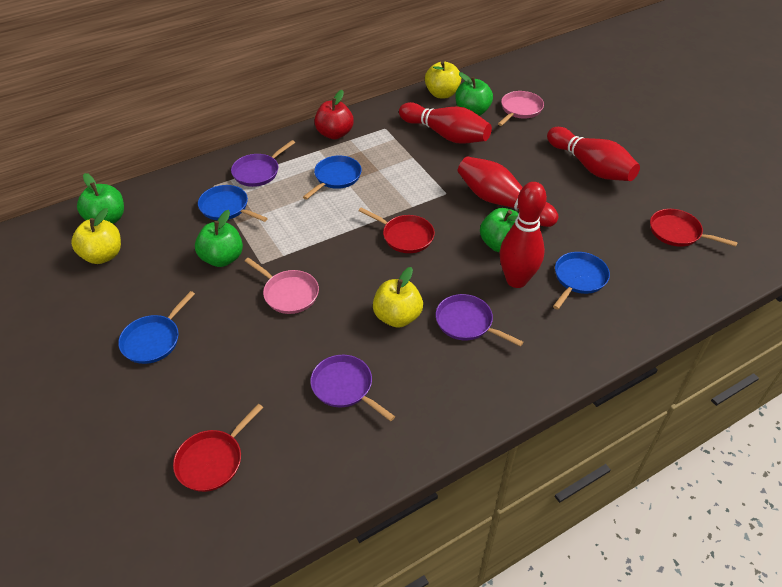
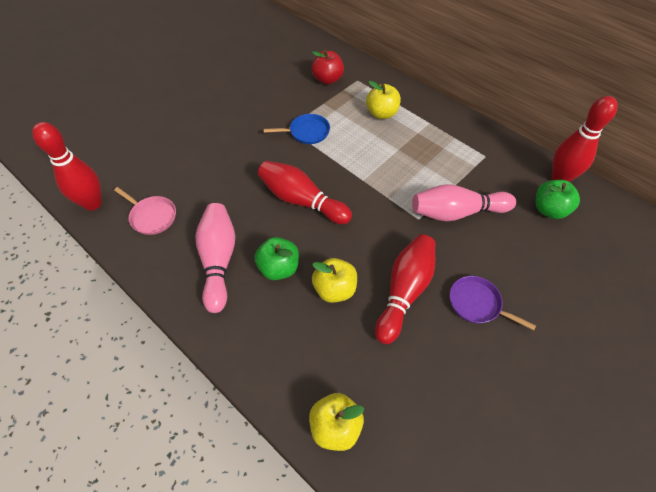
blue pan: 4 -> 1
green apple: 4 -> 2
pink bowling pin: 0 -> 2
pink pan: 2 -> 1
purple pan: 3 -> 1
red pan: 3 -> 0

